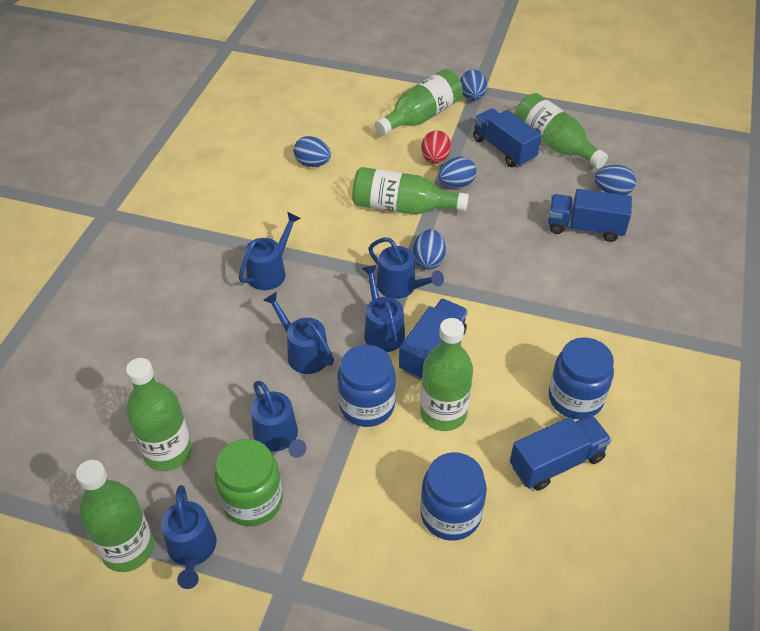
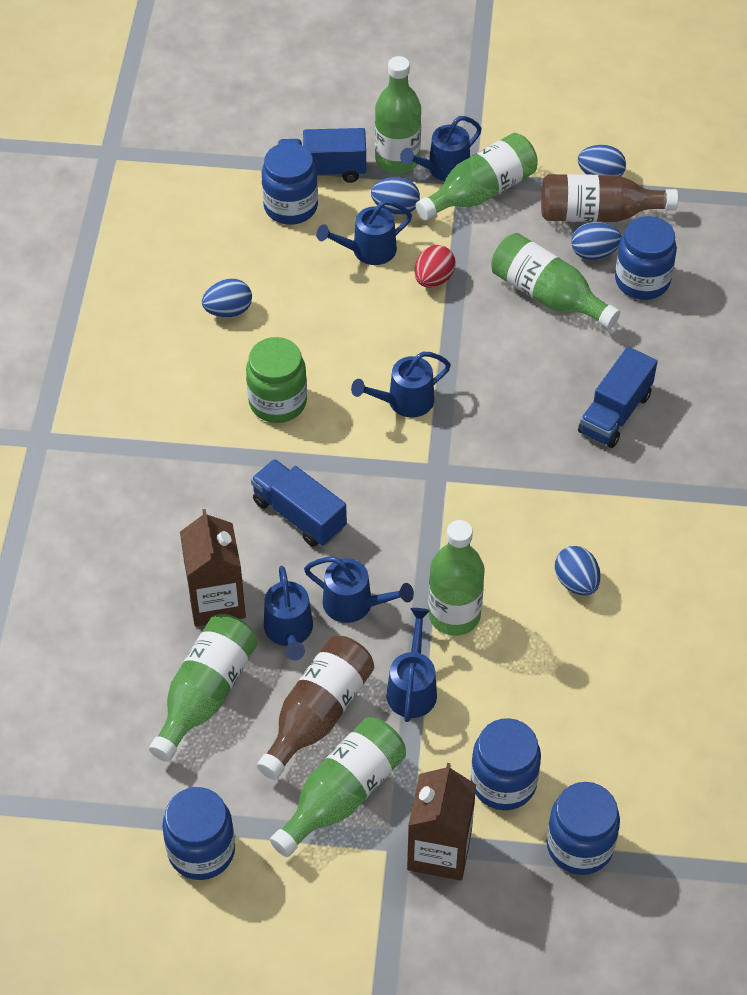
blue jar: 3 -> 5
blue truck: 4 -> 3
brown bottle: 0 -> 2
brown carton: 0 -> 2

